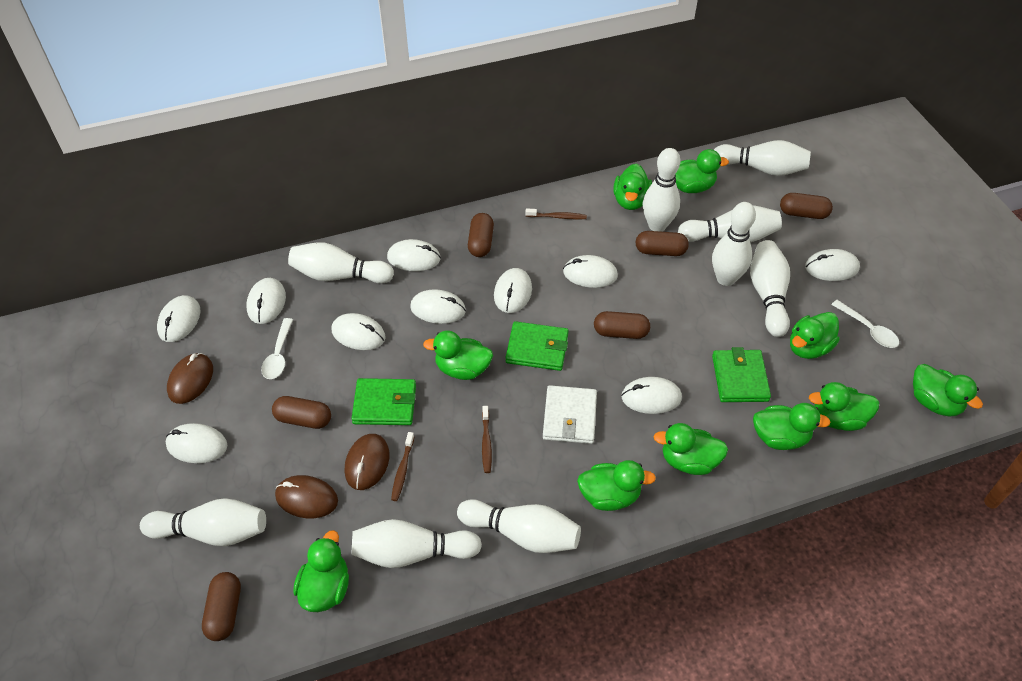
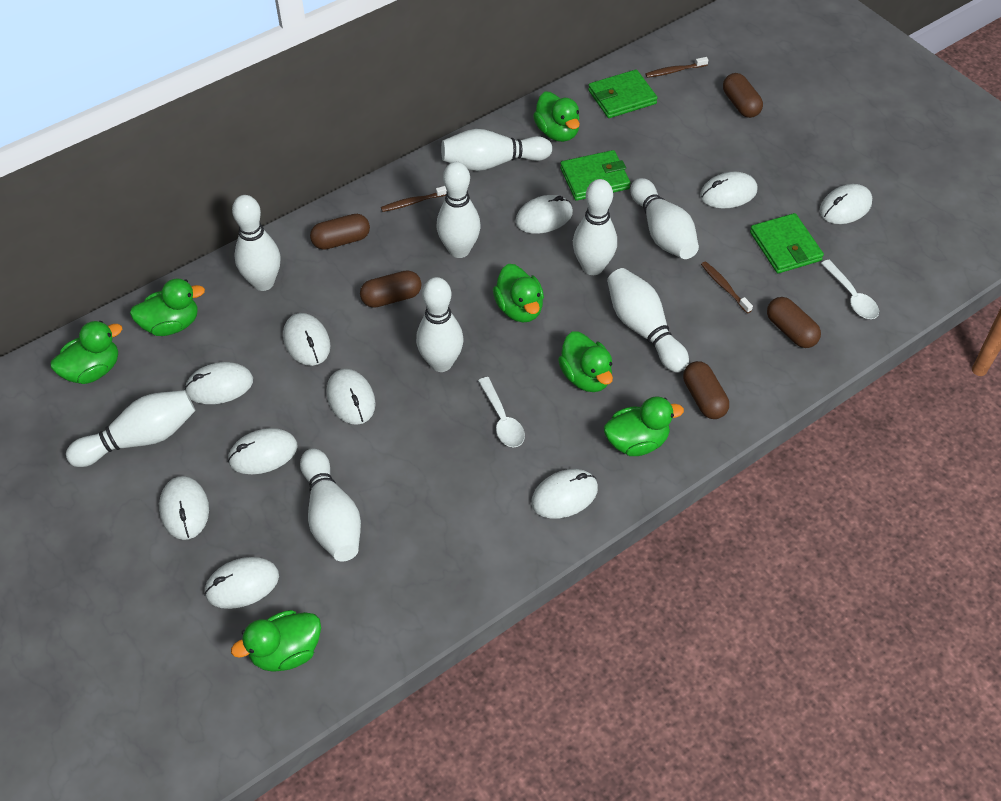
brown capsule: 6 -> 5
brown mouse: 3 -> 0
green duck: 10 -> 7
white wallet: 1 -> 0

